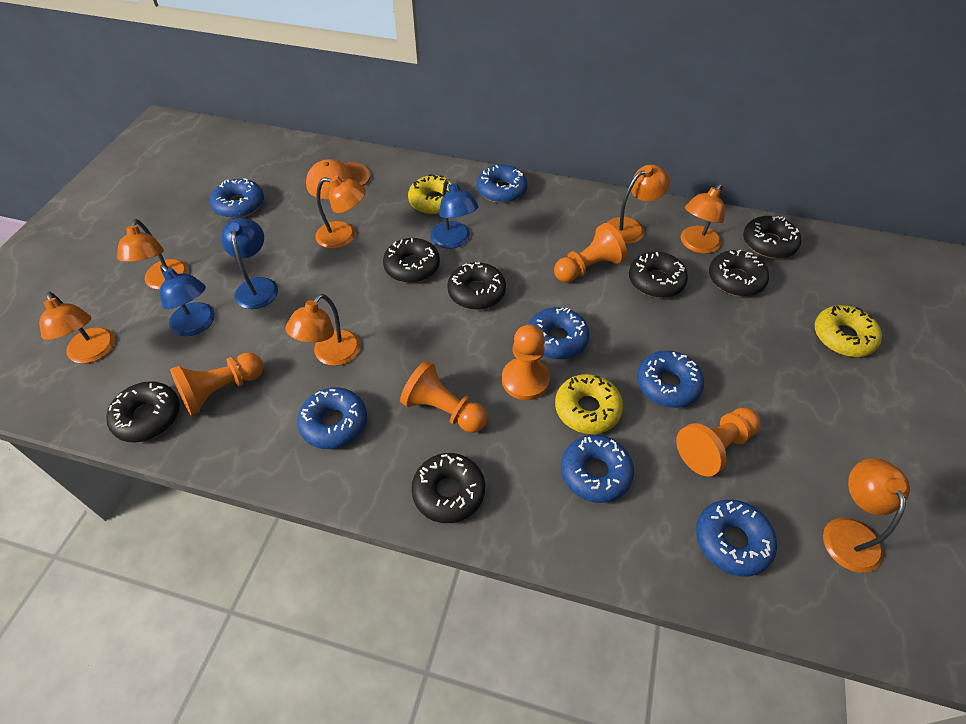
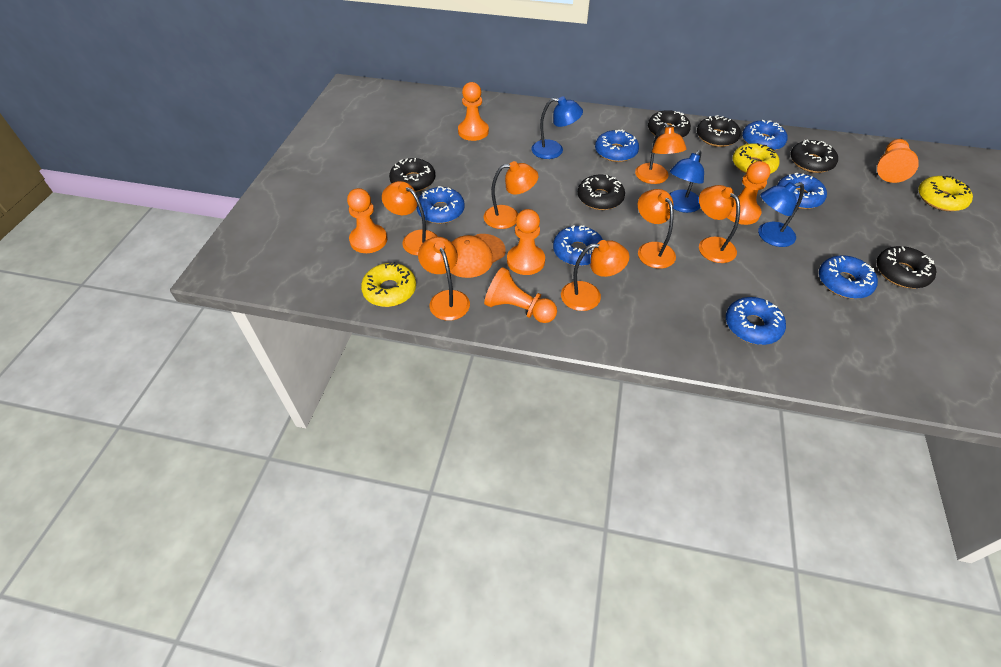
black donut: 7 -> 6
orange pawn: 5 -> 6

